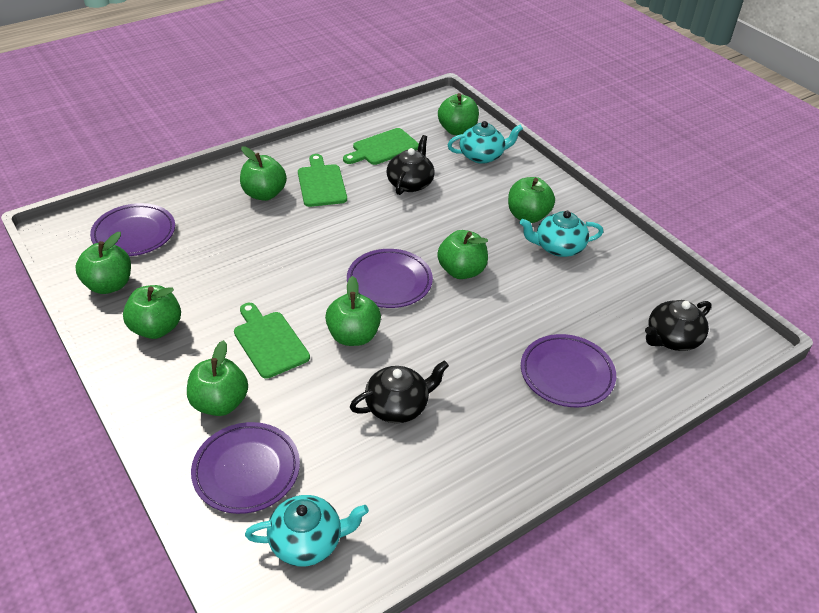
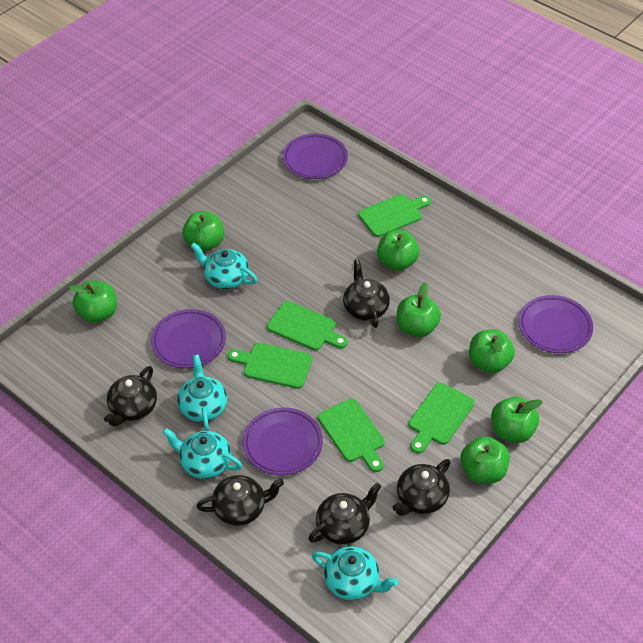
black teapot: 3 -> 5
green apple: 8 -> 7
green cutting board: 3 -> 5
turquoise teapot: 3 -> 4

